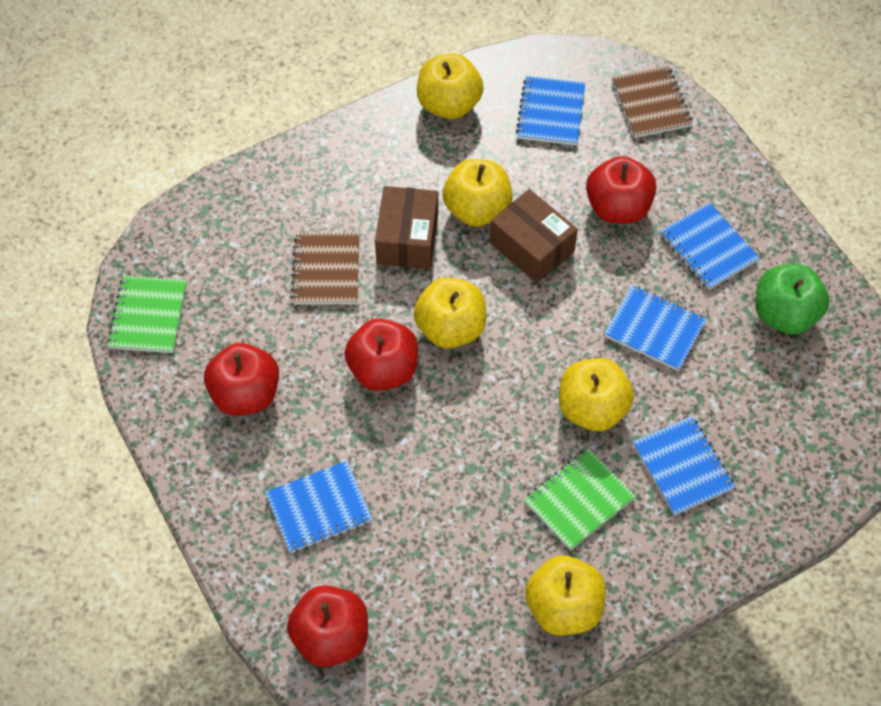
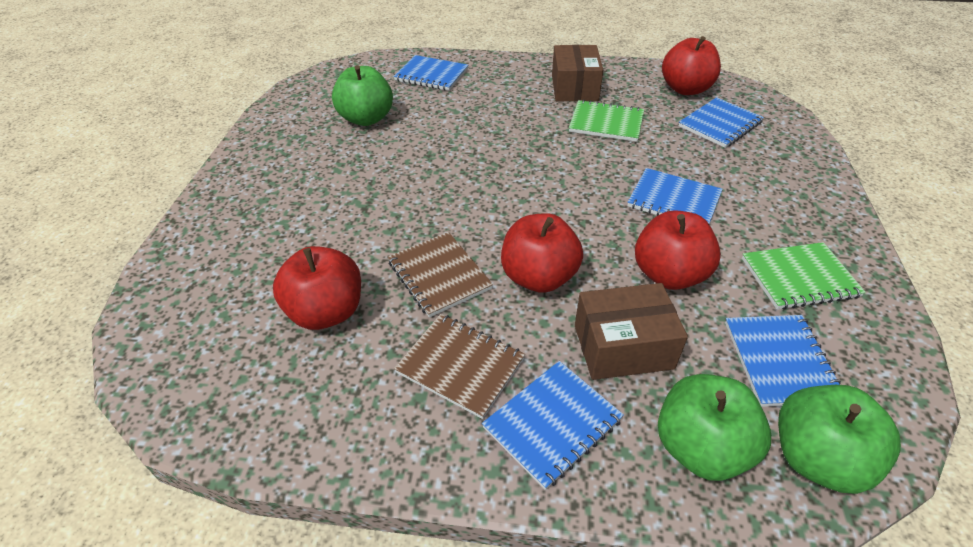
green apple: 1 -> 3
yellow apple: 5 -> 0

